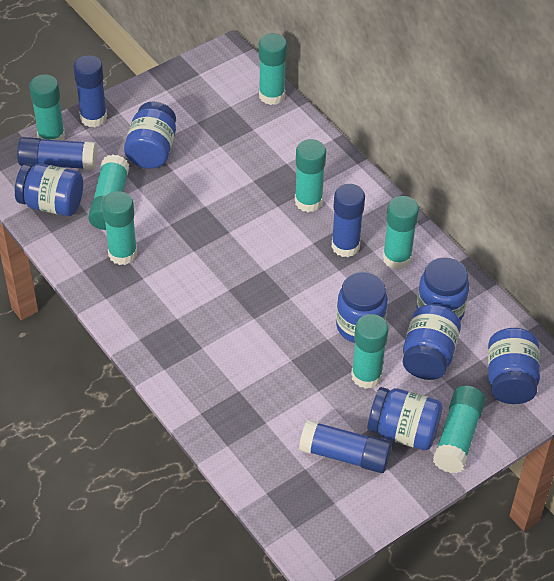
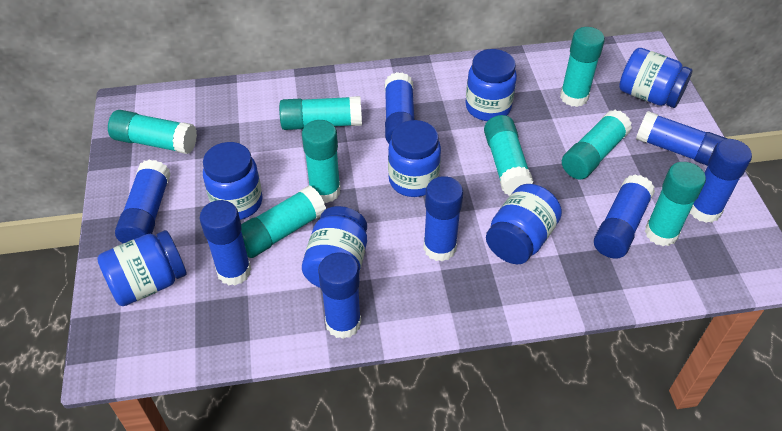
blue glue stick: 4 -> 8

